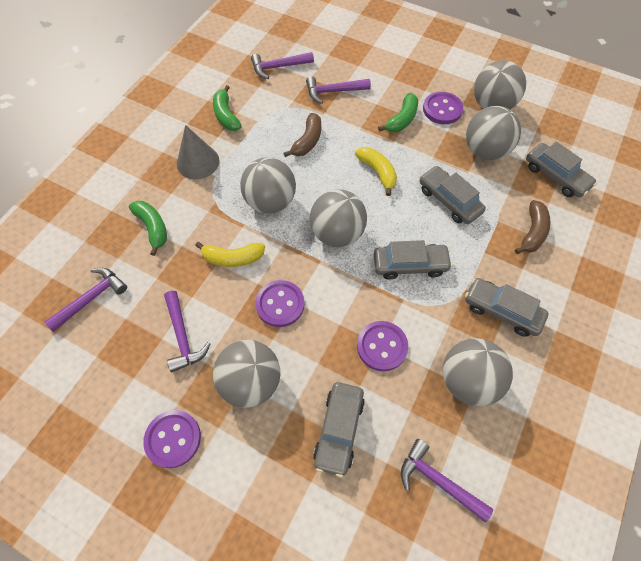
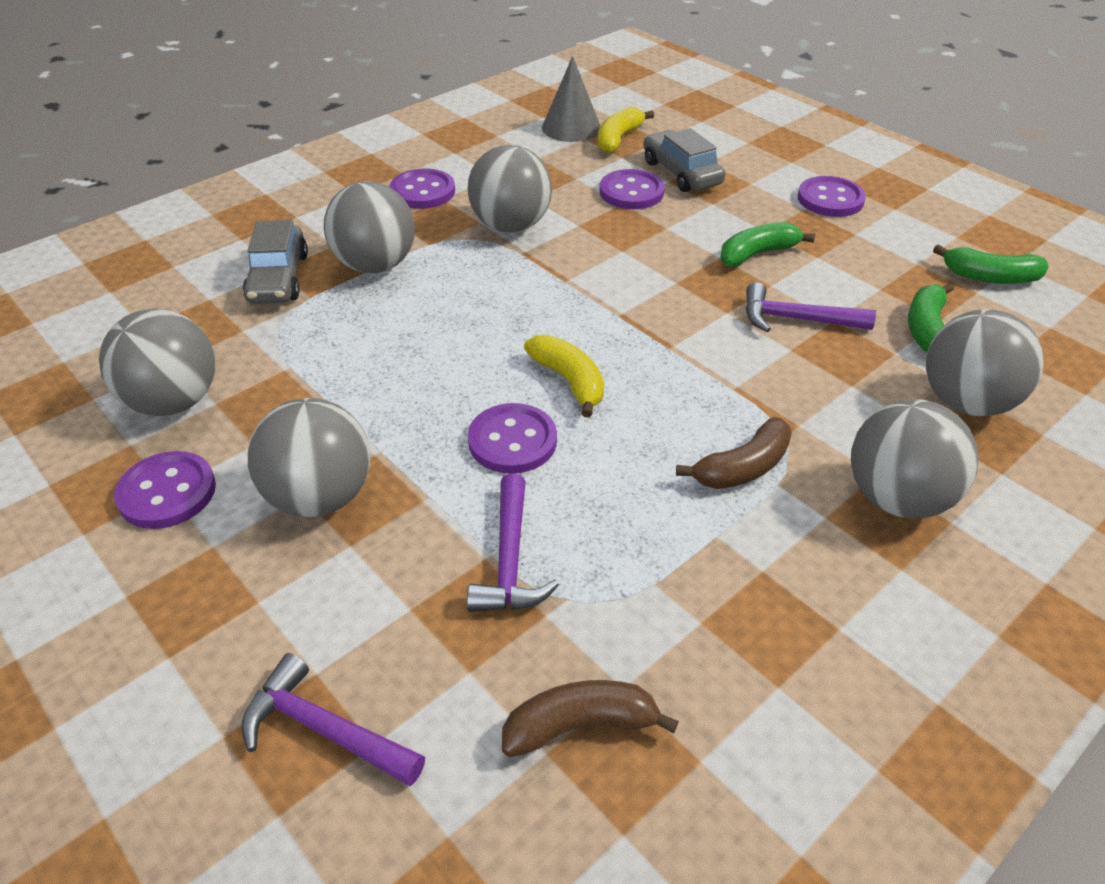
grey car: 5 -> 2
purple button: 4 -> 5
purple hammer: 5 -> 3

